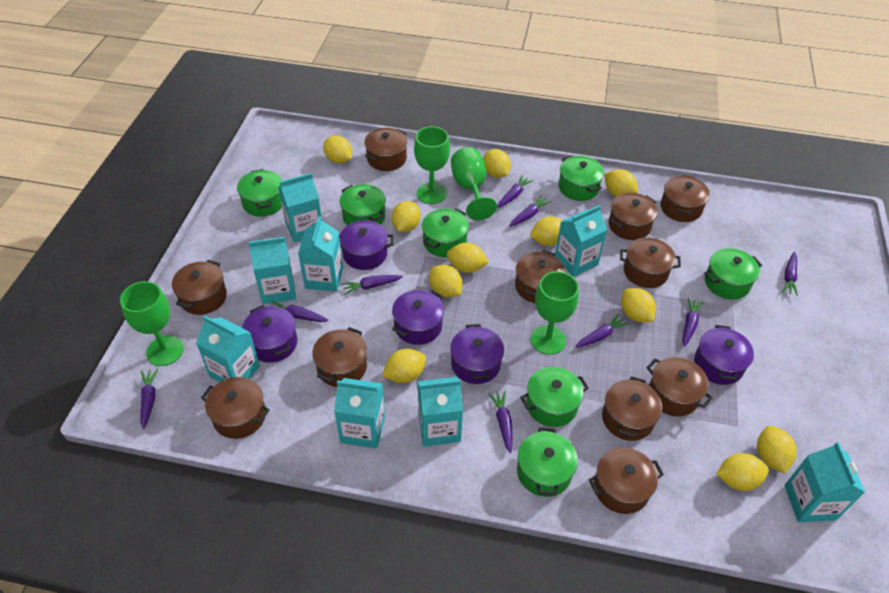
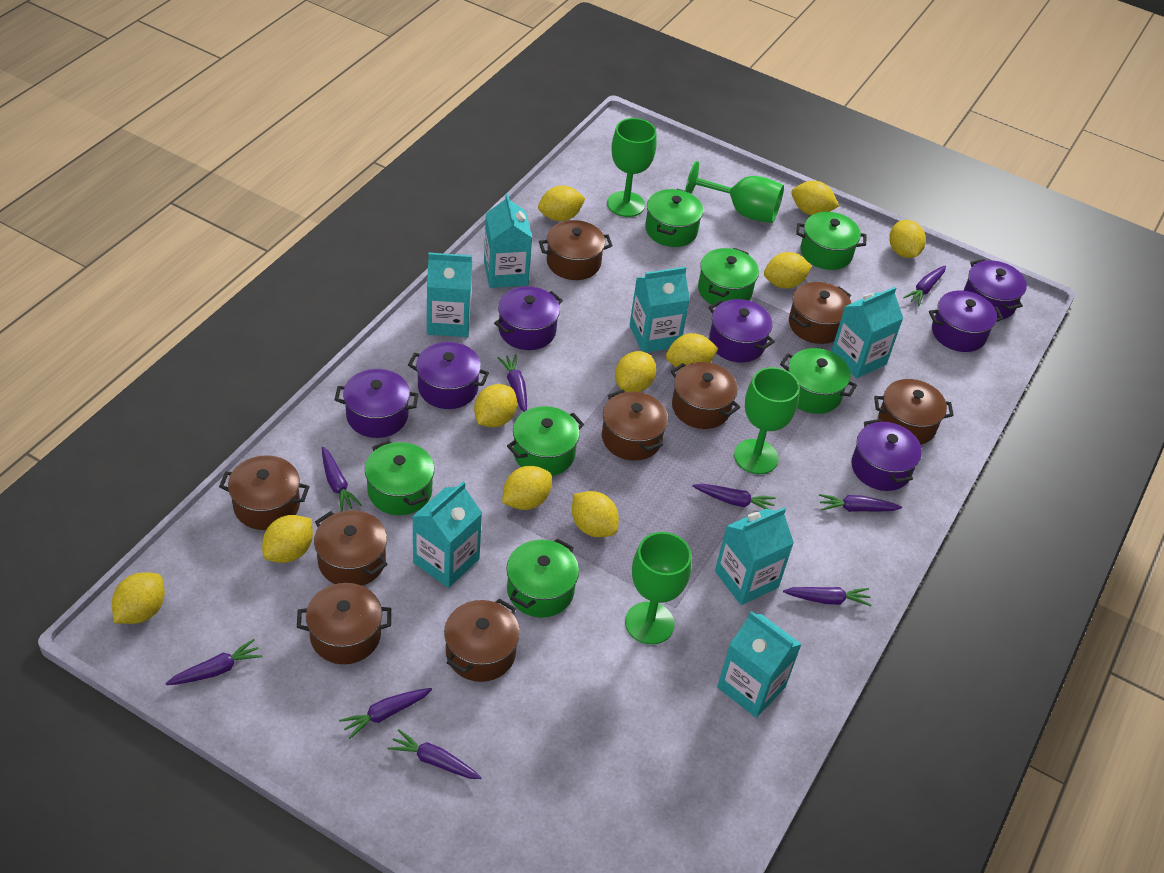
brown pot: 11 -> 9
purple pot: 5 -> 7
turquoise carton: 8 -> 7

